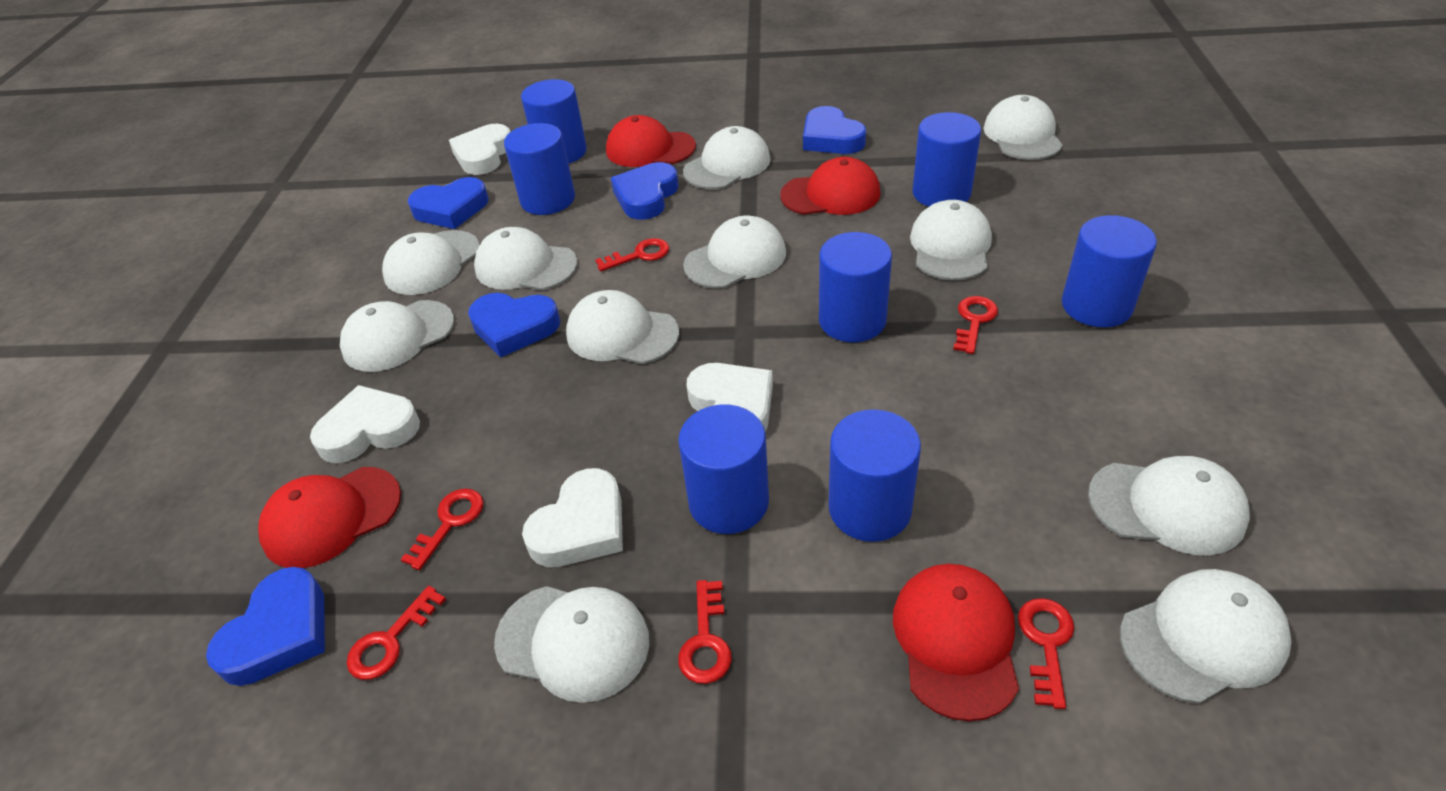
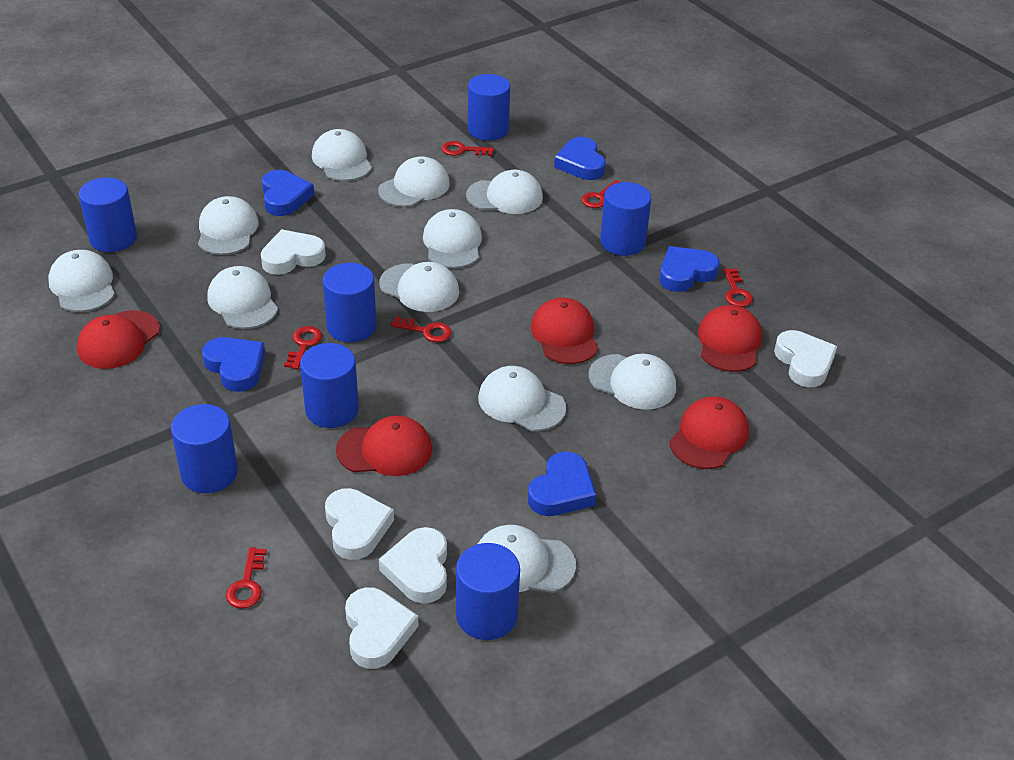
red cap: 4 -> 5
white heart: 4 -> 5

